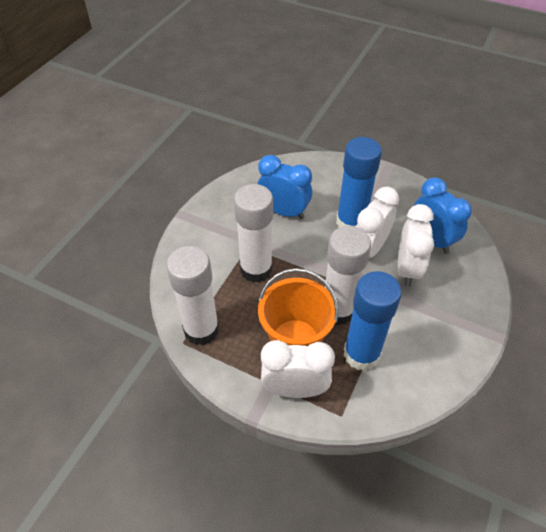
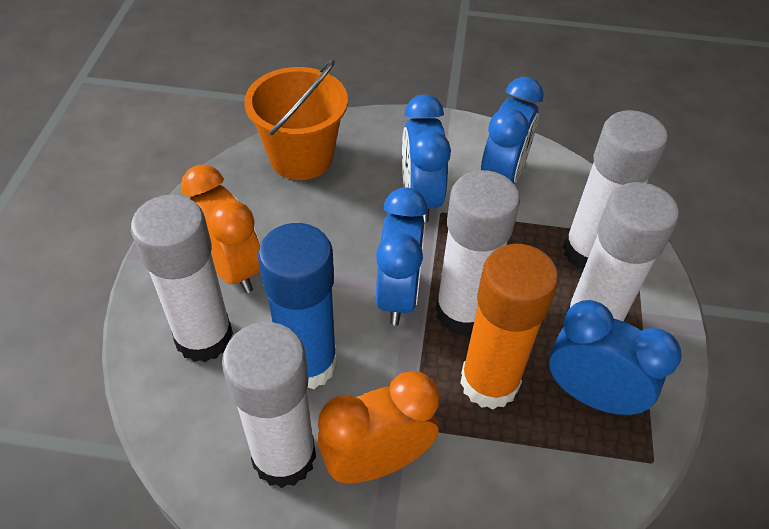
blue clock: 2 -> 4
blue glue stick: 2 -> 1
orange clock: 0 -> 2
orange glue stick: 0 -> 1
white clock: 3 -> 0
white glue stick: 3 -> 5

